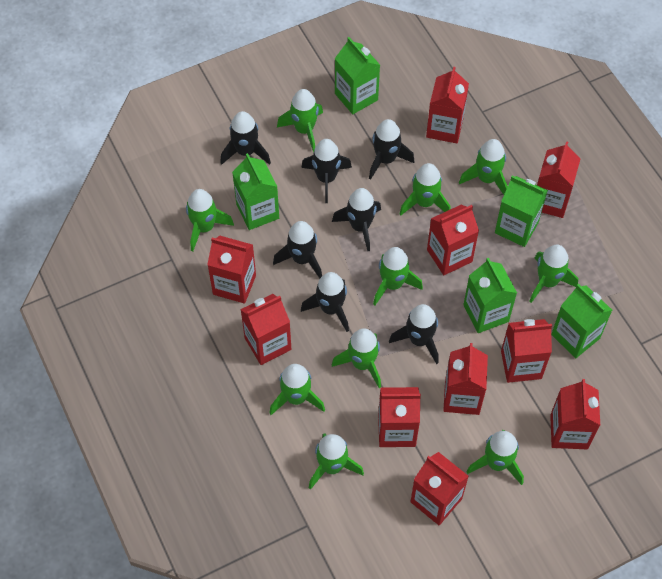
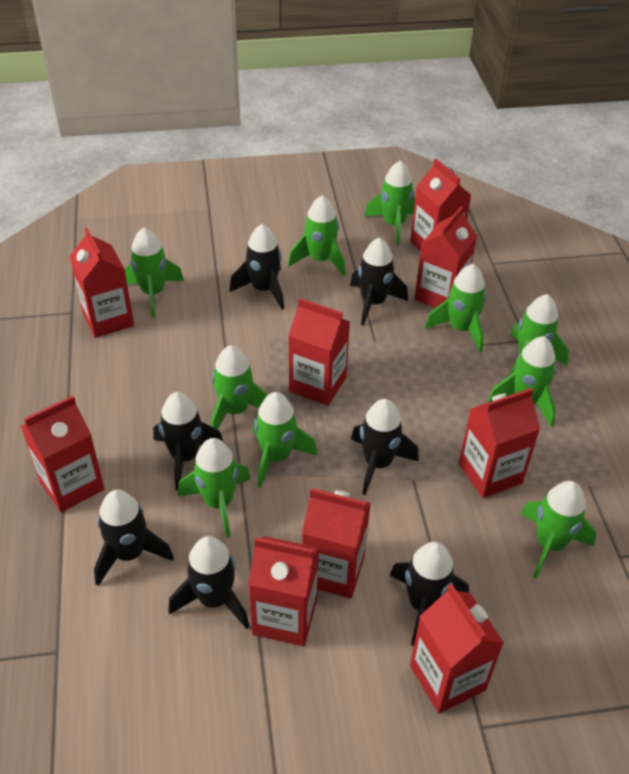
green carton: 5 -> 0
red carton: 10 -> 9

